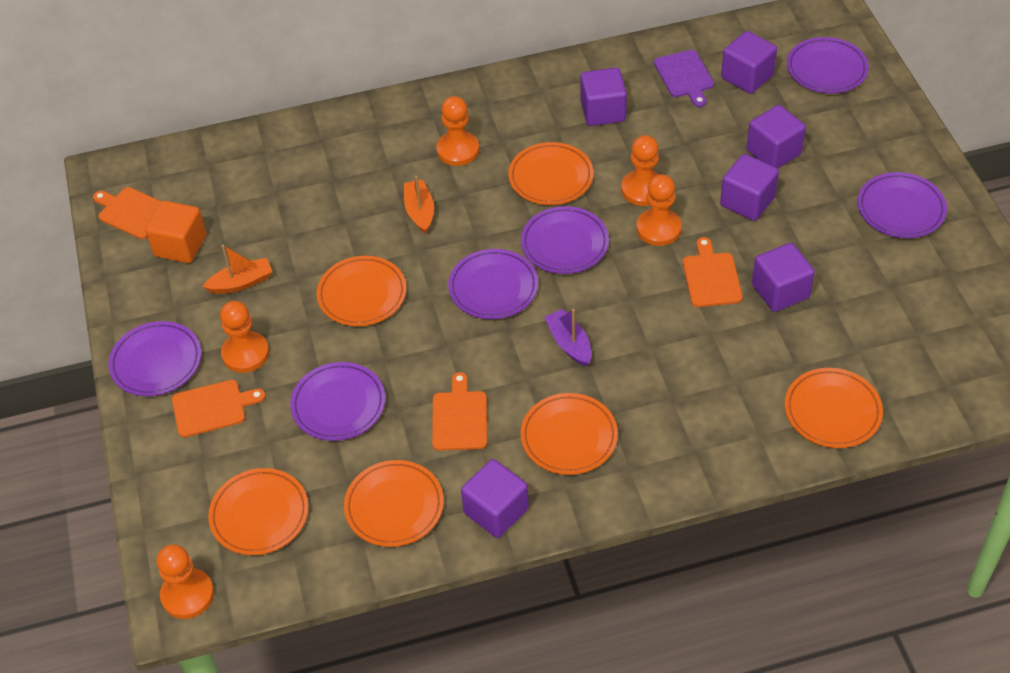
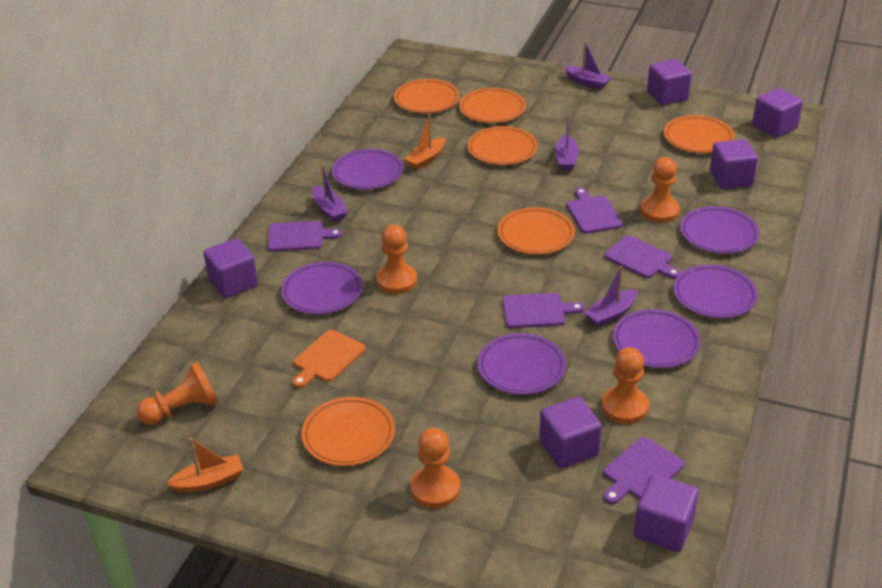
orange cube: 1 -> 0
orange cutting board: 4 -> 1
purple boat: 1 -> 4
purple cutting board: 1 -> 5

